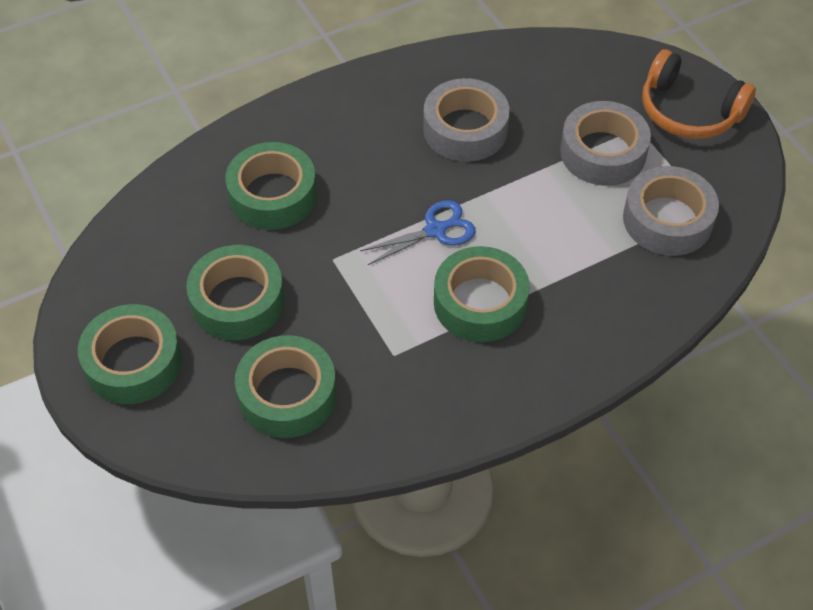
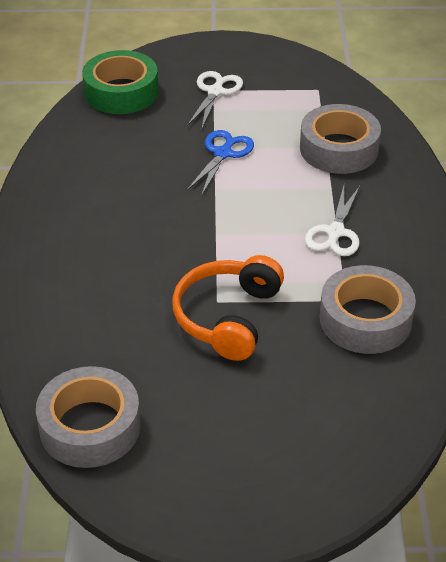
green tape: 5 -> 1
white scissors: 0 -> 2

